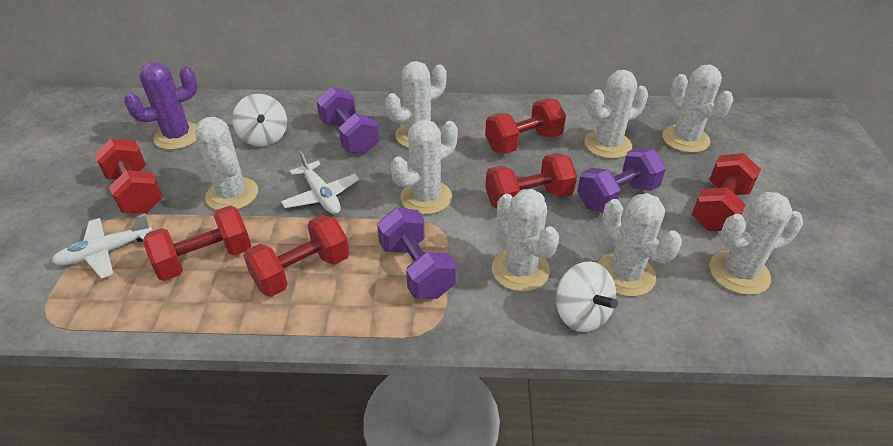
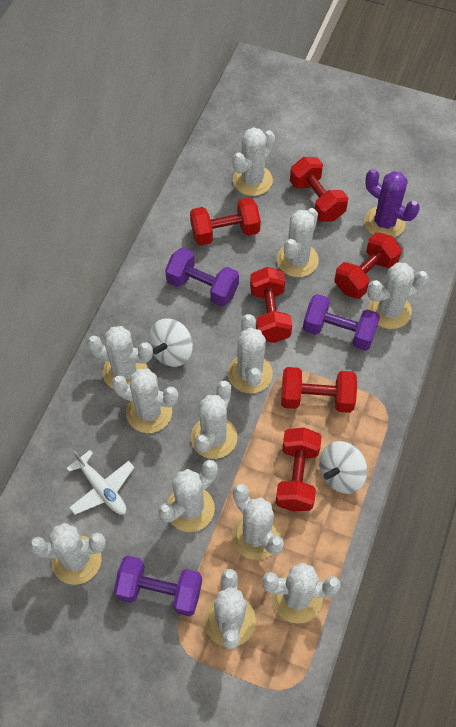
white cactus: 8 -> 12
white plane: 2 -> 1

